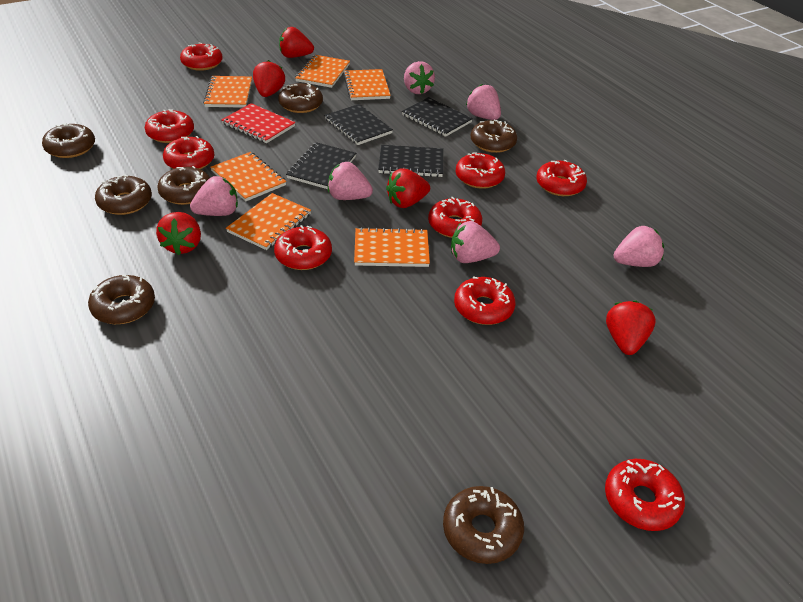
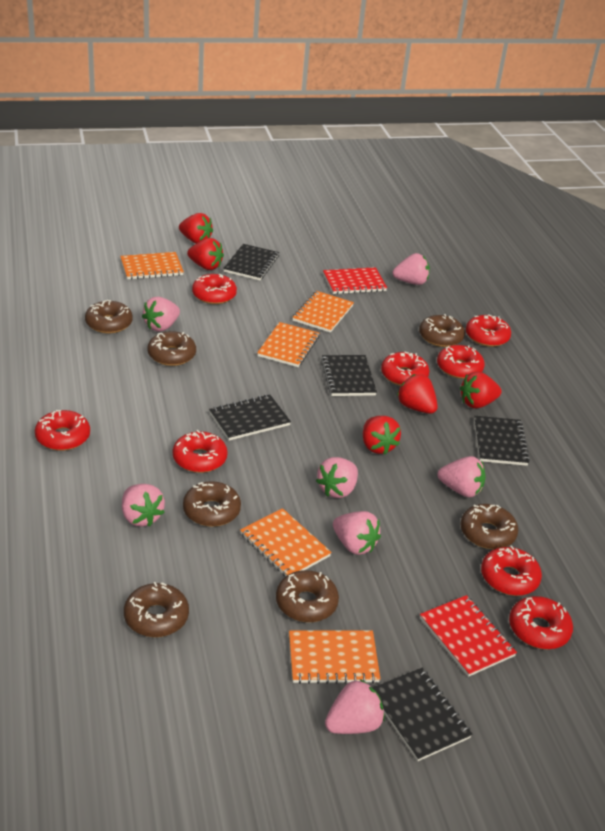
black notebook: 4 -> 5
orange notebook: 6 -> 5
pink strawberry: 6 -> 7
red donut: 9 -> 8
red notebook: 1 -> 2

